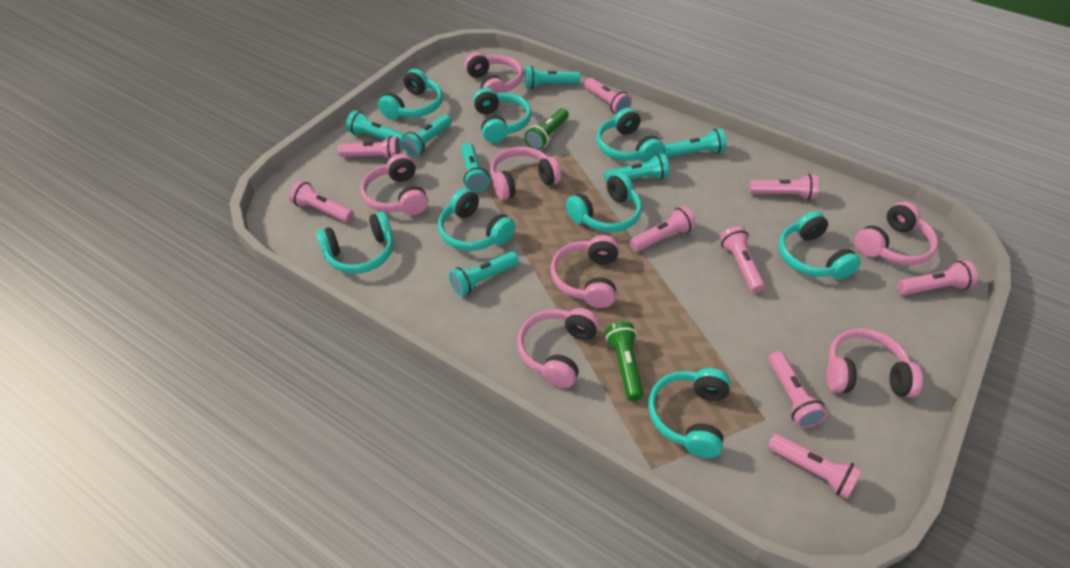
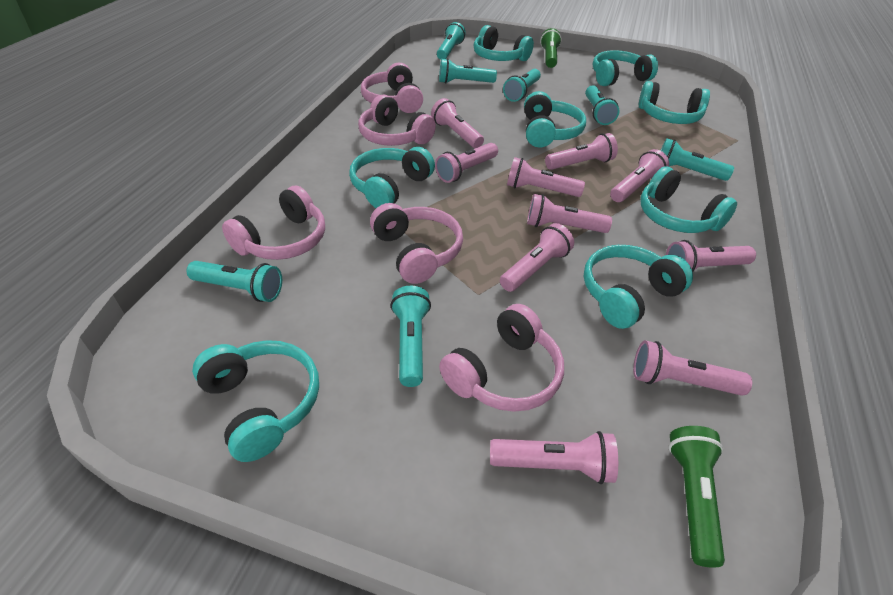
pink flashlight: 9 -> 10
pink headphones: 7 -> 5

